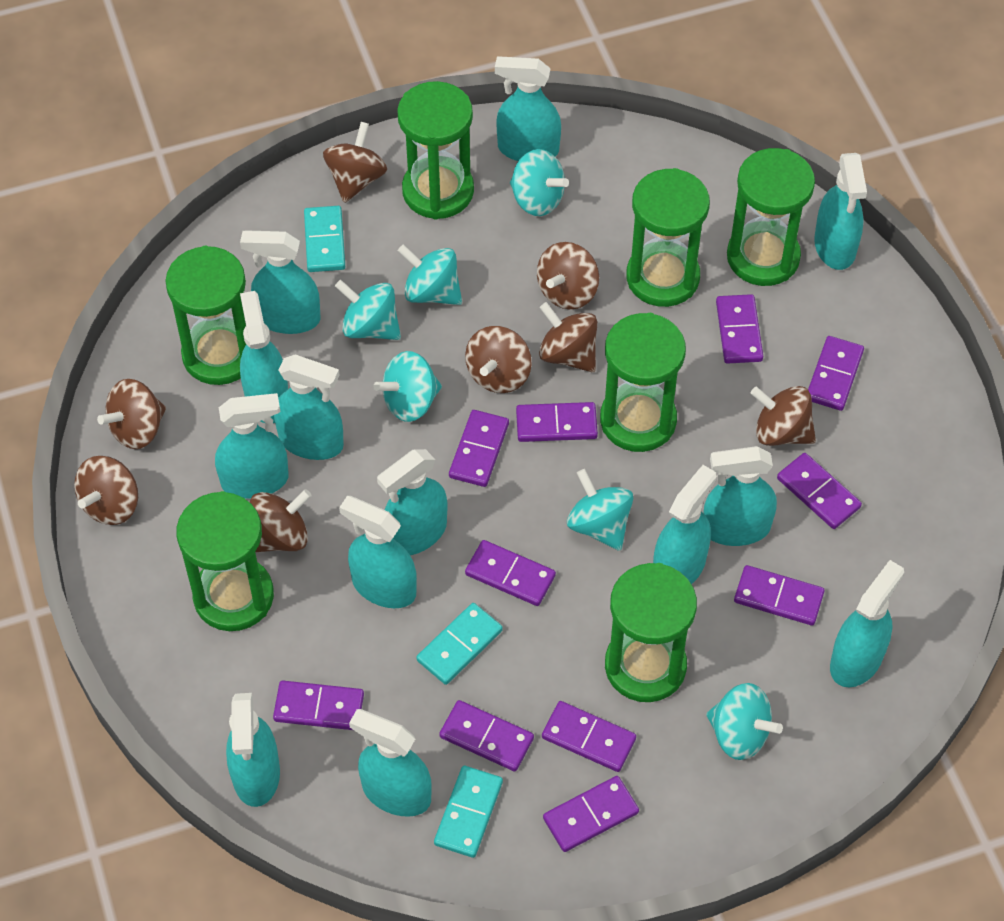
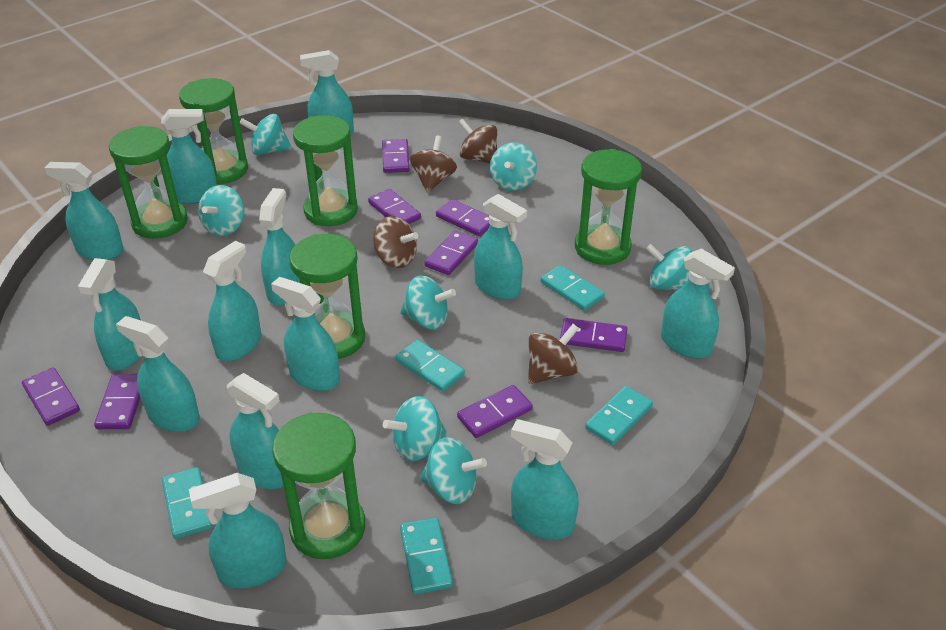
brown spinning top: 8 -> 4
green hourglass: 7 -> 6
purple domino: 11 -> 8
turquoise domino: 3 -> 5
turquoise spinning top: 6 -> 7

